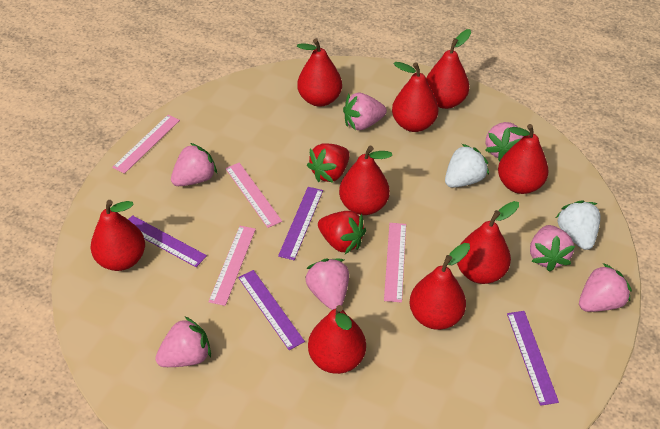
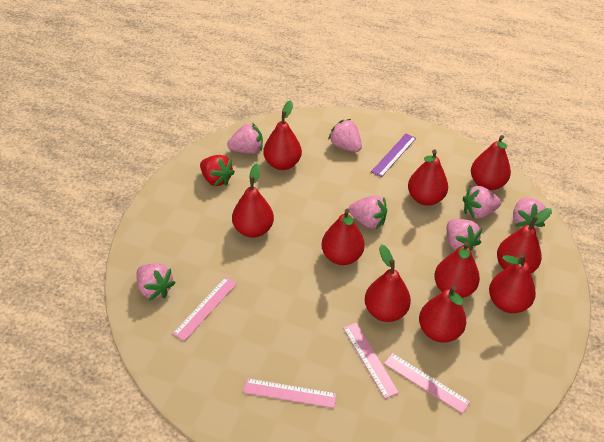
purple ruler: 4 -> 1
red pear: 9 -> 10
red strawberry: 2 -> 1
white strawberry: 2 -> 0

